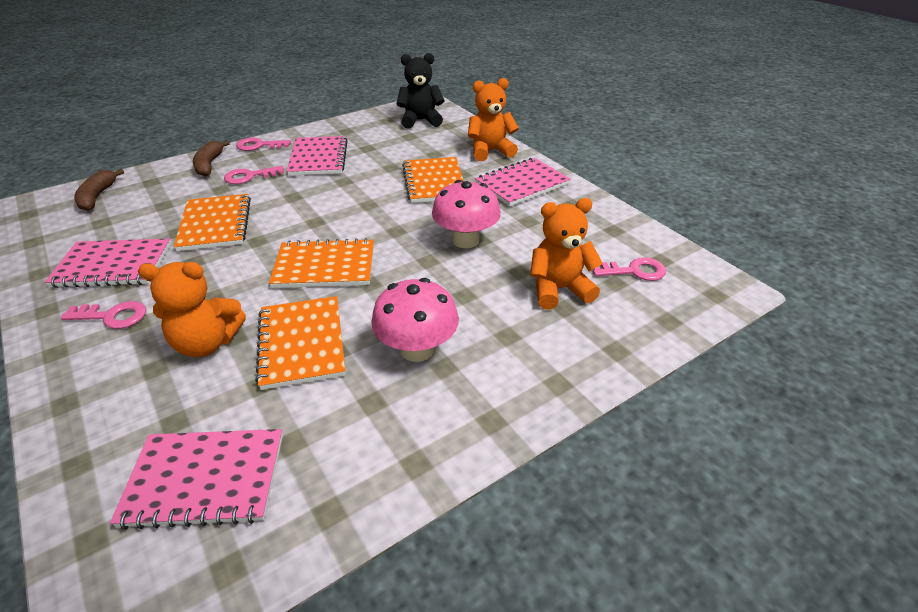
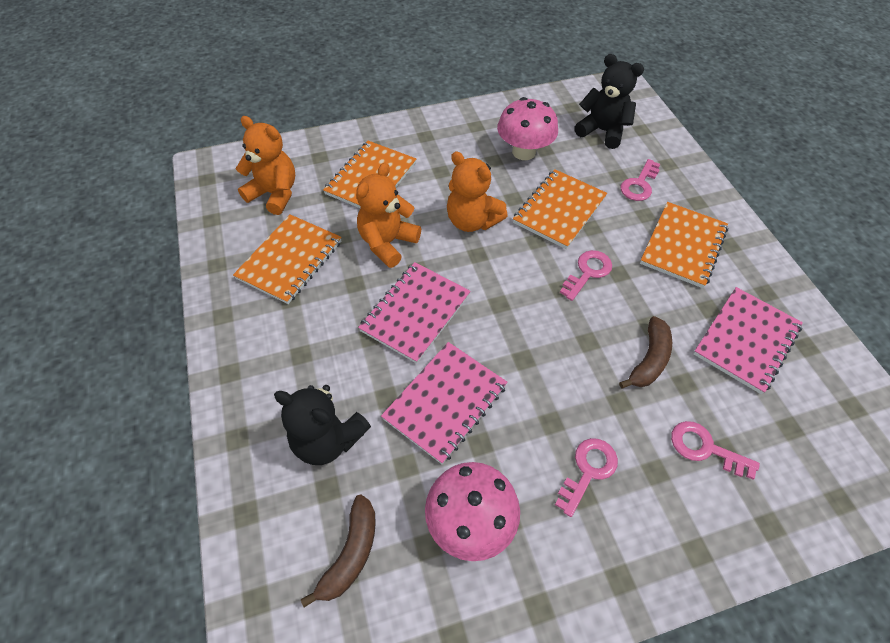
black teddy bear: 1 -> 2
pink notebook: 4 -> 3

